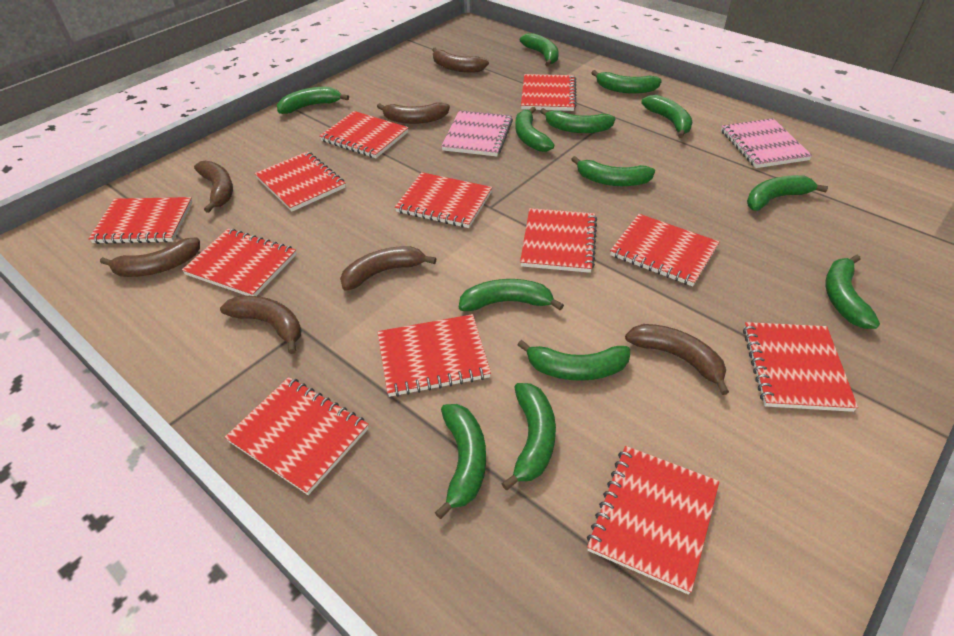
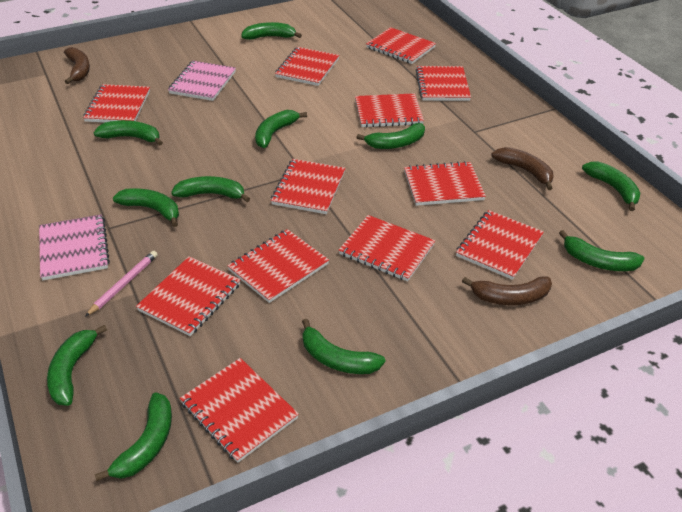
brown banana: 7 -> 3
green banana: 13 -> 11
pink pencil: 0 -> 1

